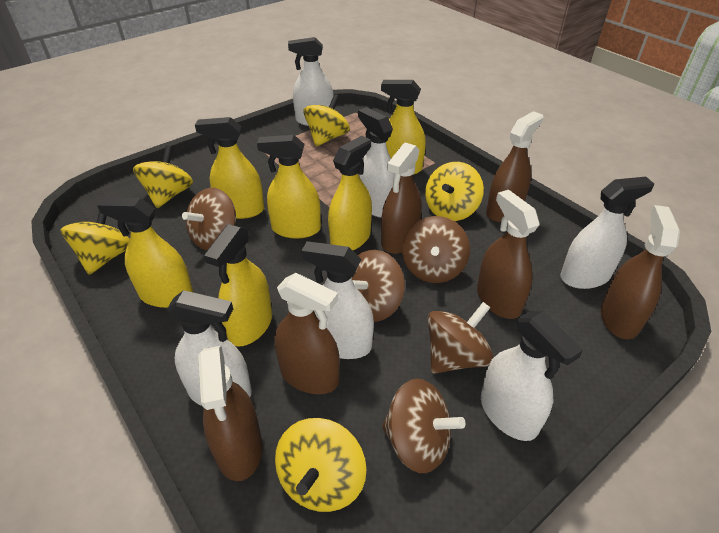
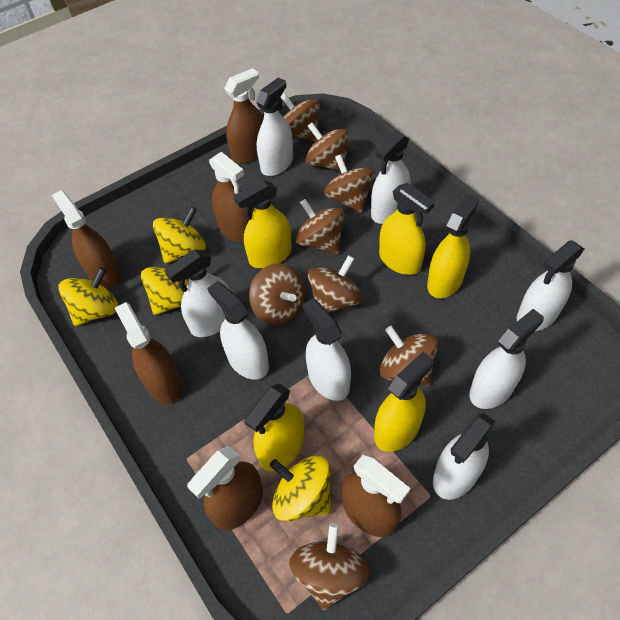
brown spinning top: 5 -> 8
white spray bottle: 6 -> 8
yellow spinning top: 5 -> 4
yellow spray bottle: 6 -> 5

